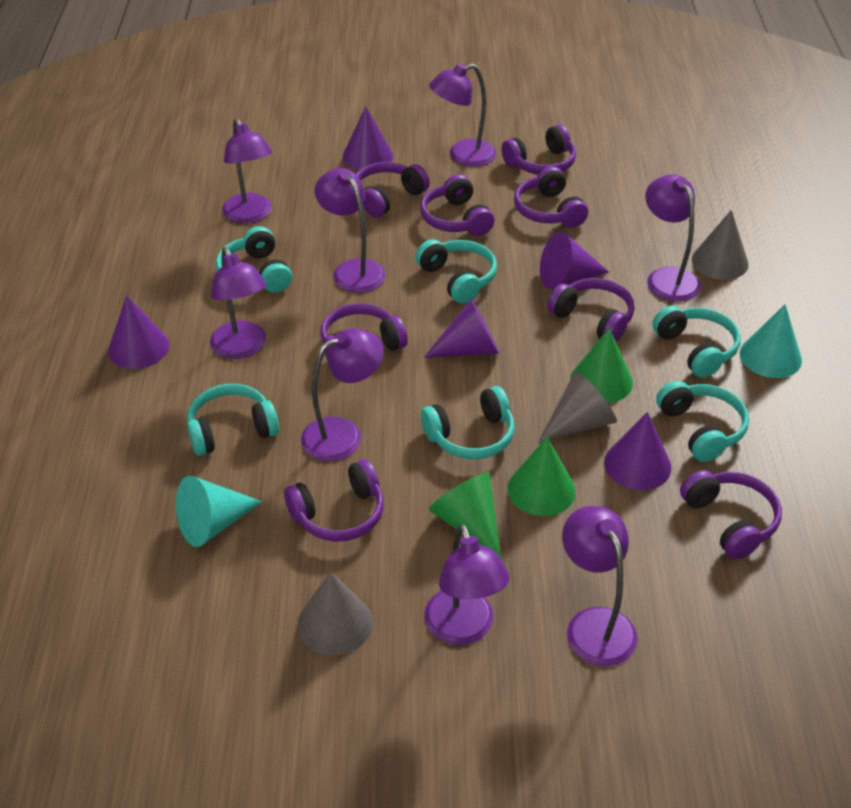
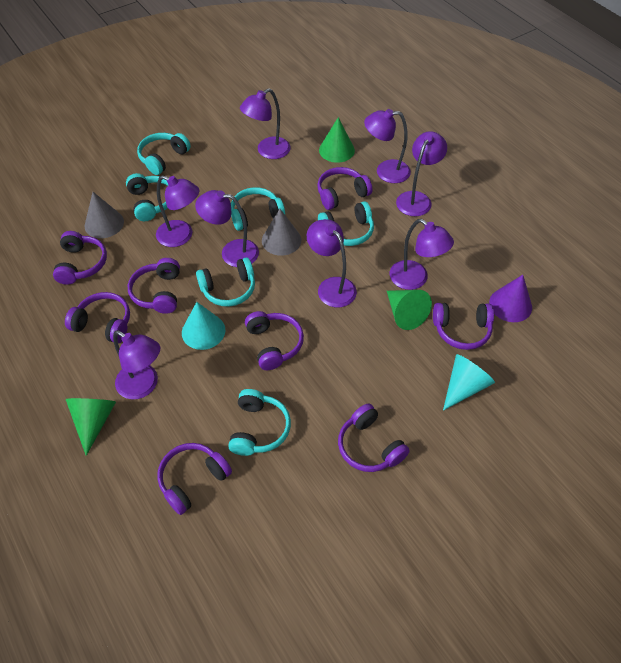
grey cone: 3 -> 2
purple cone: 5 -> 1

